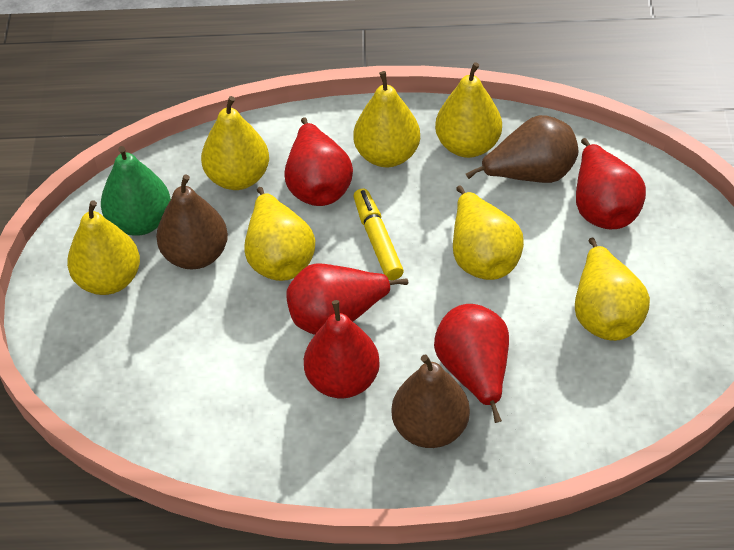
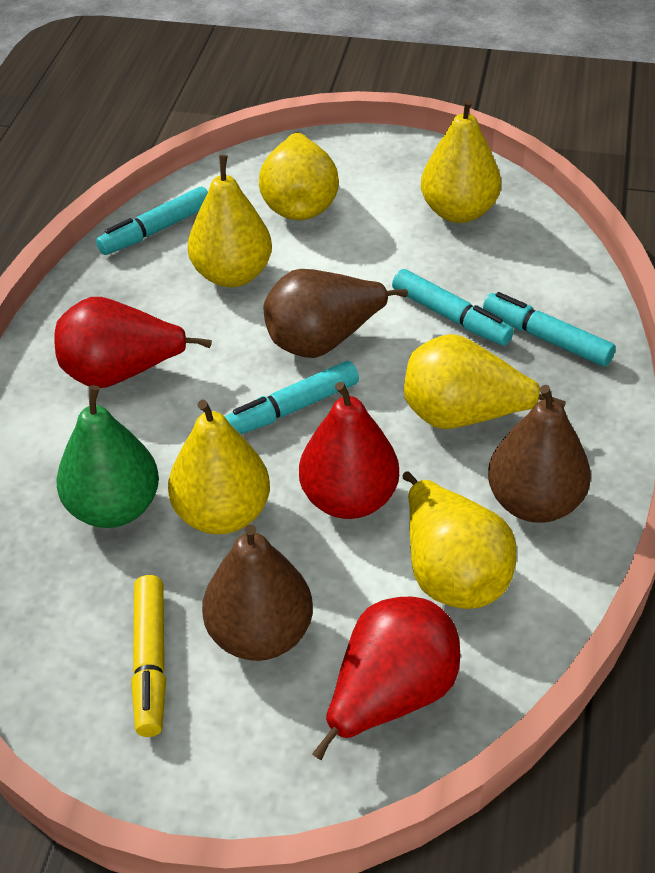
red pear: 5 -> 3
turquoise marker: 0 -> 4
yellow pear: 7 -> 6

